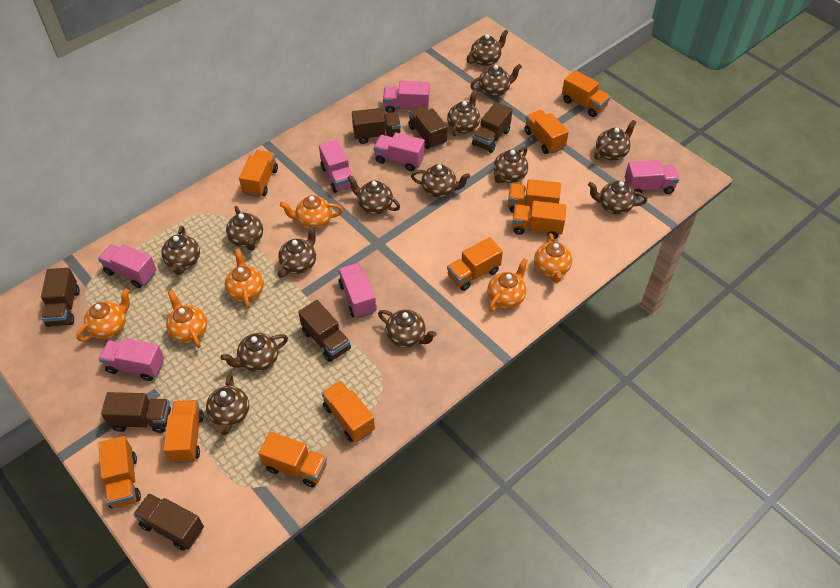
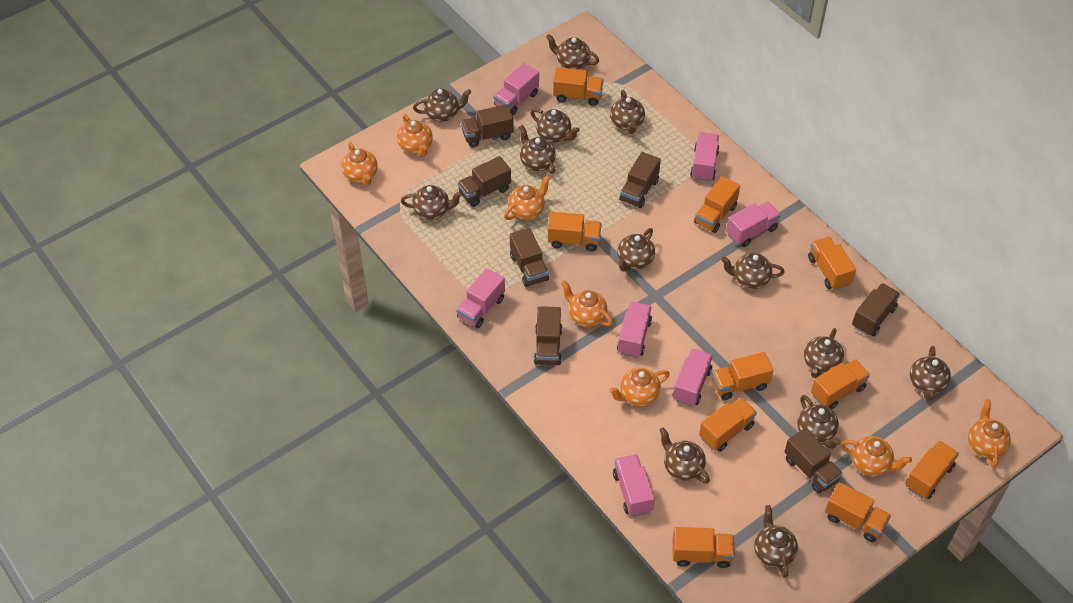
brown teapot: 14 -> 13
orange teapot: 6 -> 7

